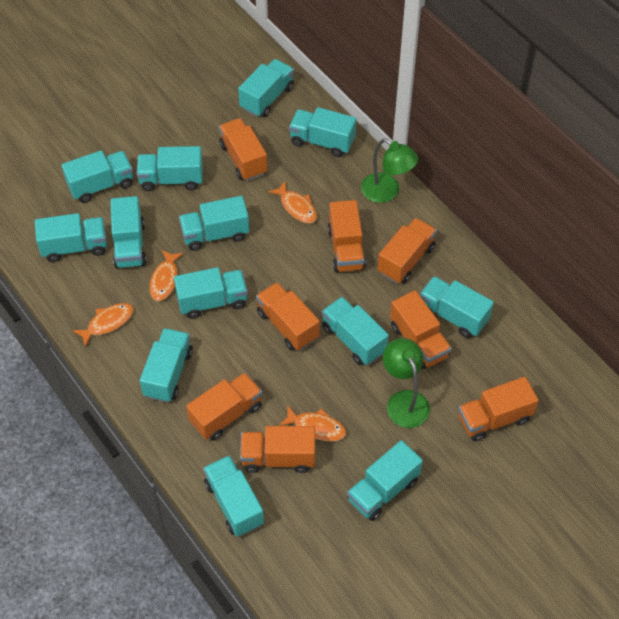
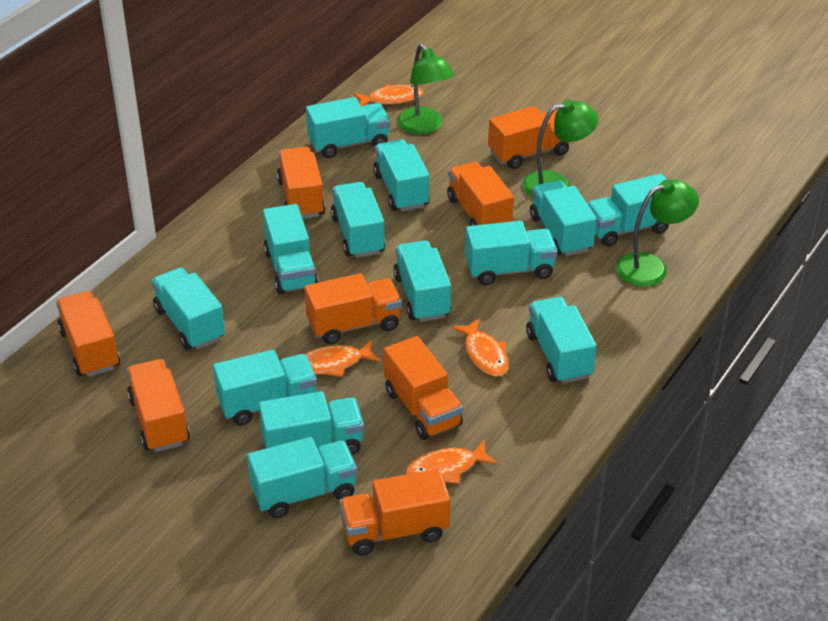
green lamp: 2 -> 3

